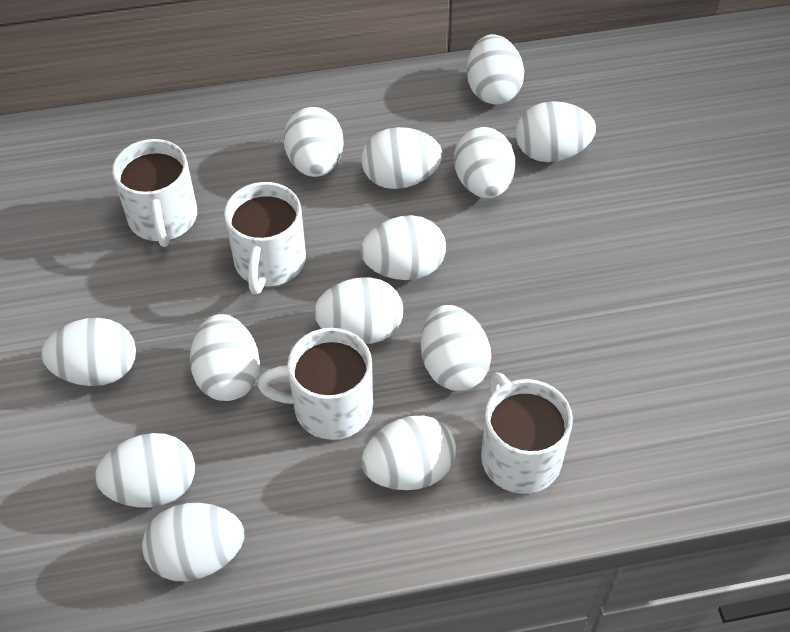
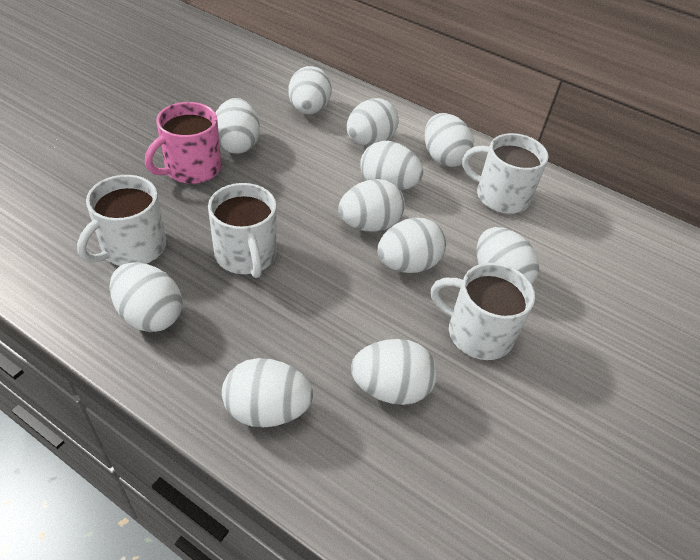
pink mug: 0 -> 1
white egg: 13 -> 11

